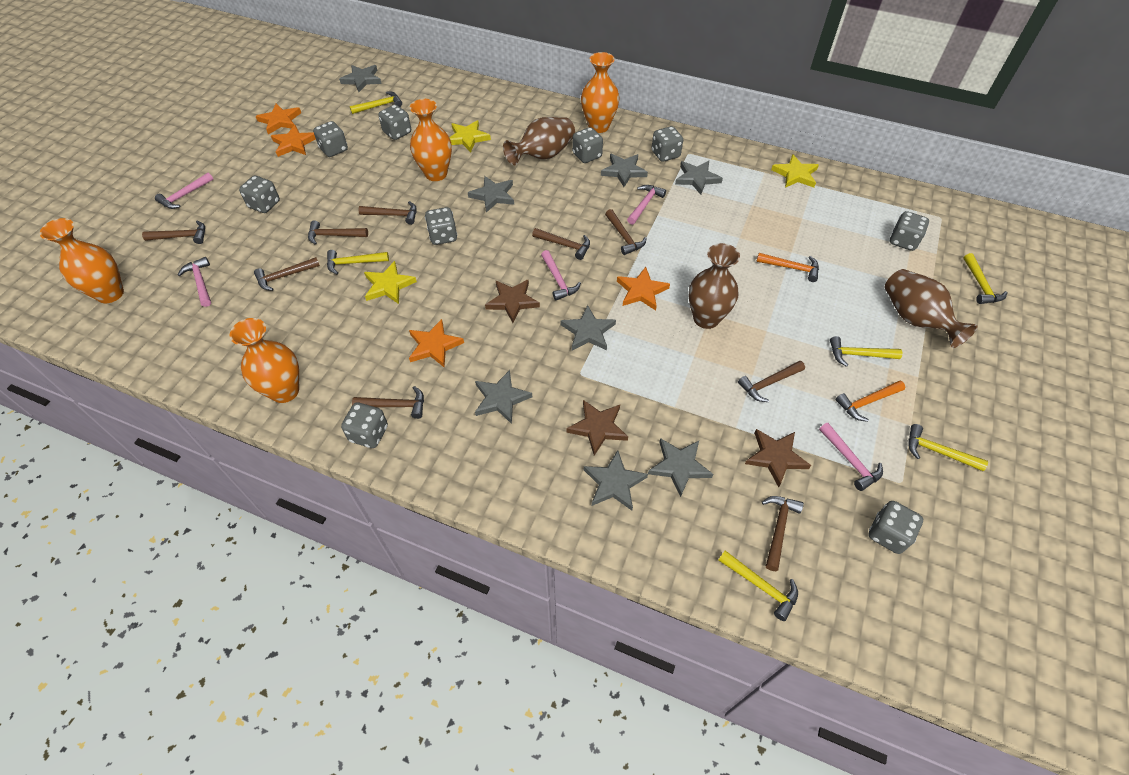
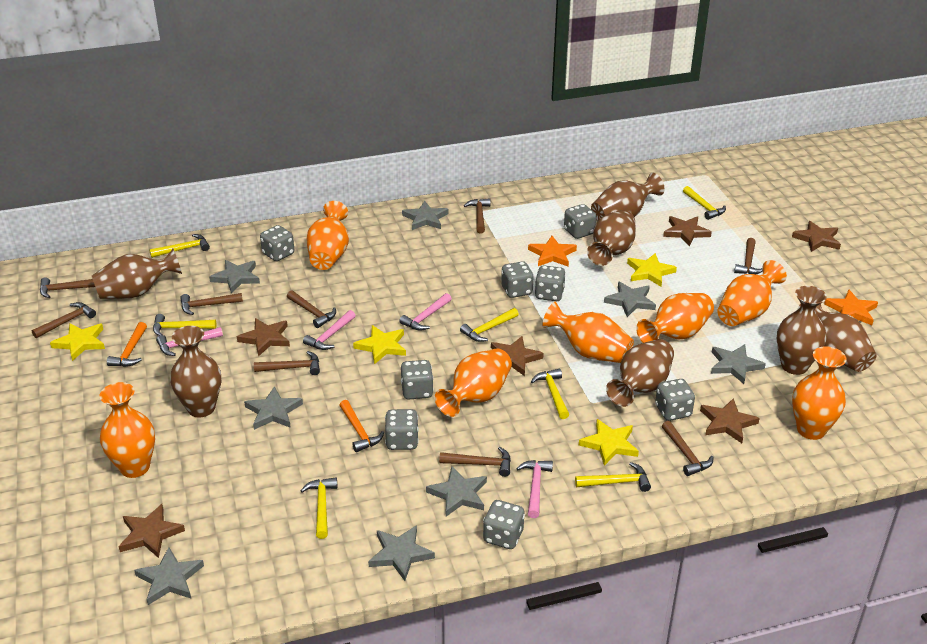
brown star: 3 -> 6
brown vase: 3 -> 7
grey dice: 9 -> 8
orange star: 4 -> 2
orange vase: 4 -> 7
pink hammer: 5 -> 4
yellow hammer: 6 -> 7
yellow star: 3 -> 4

